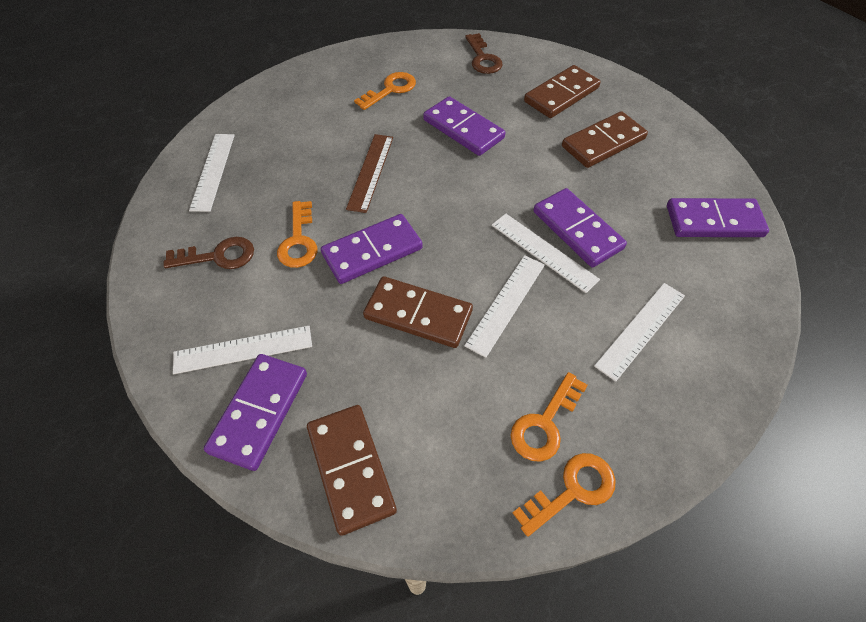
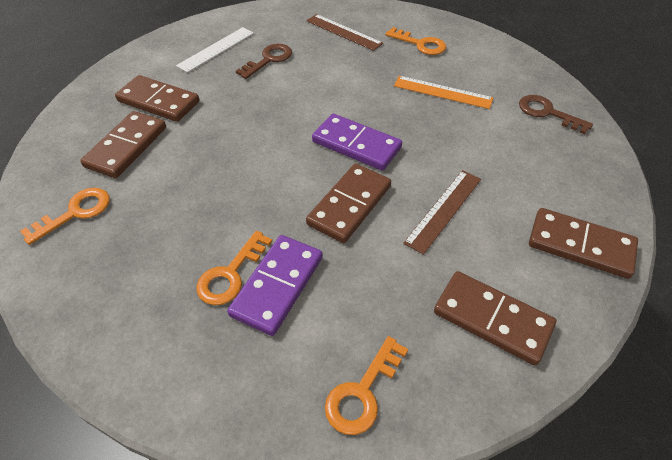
brown domino: 4 -> 5
brown ruler: 1 -> 2
orange ruler: 0 -> 1
purple domino: 5 -> 2
white ruler: 5 -> 1

